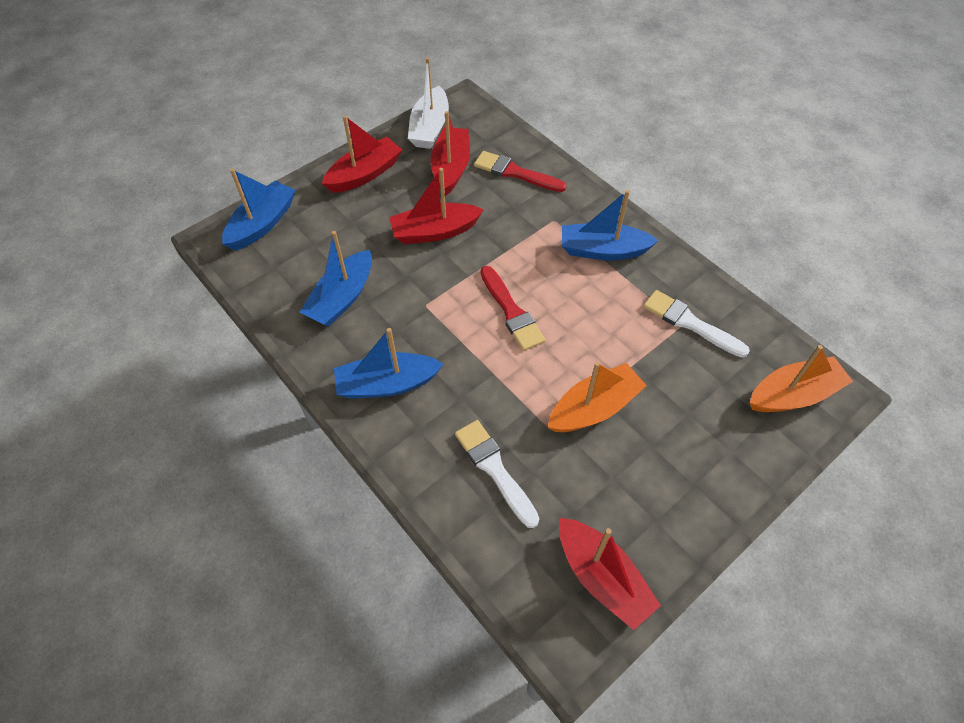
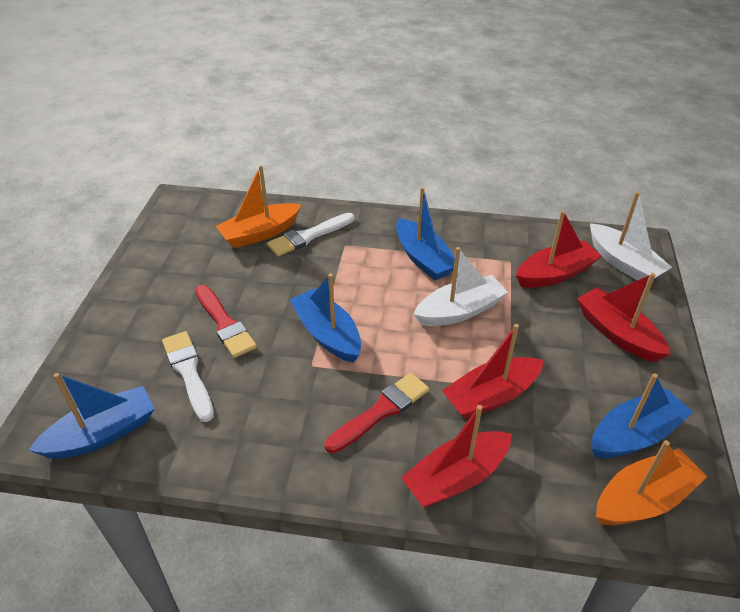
white boat: 1 -> 2

